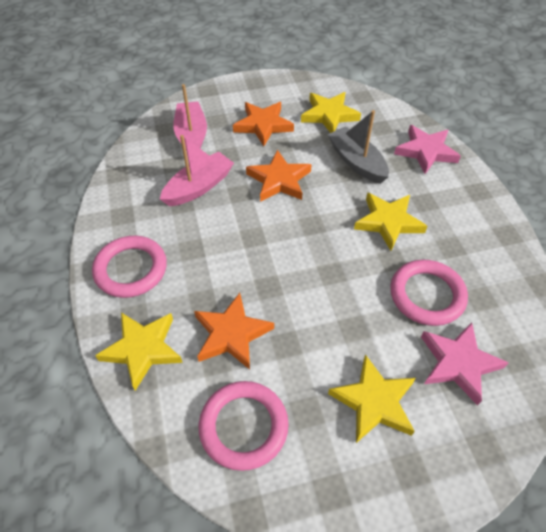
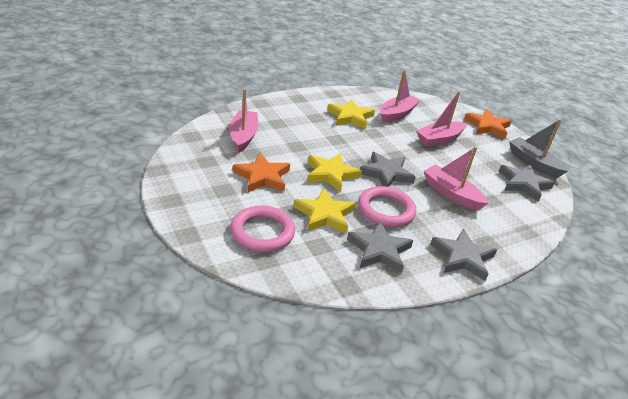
grey star: 0 -> 4
orange star: 3 -> 2
pink boat: 2 -> 4
pink ring: 3 -> 2
pink star: 2 -> 0
yellow star: 4 -> 3

